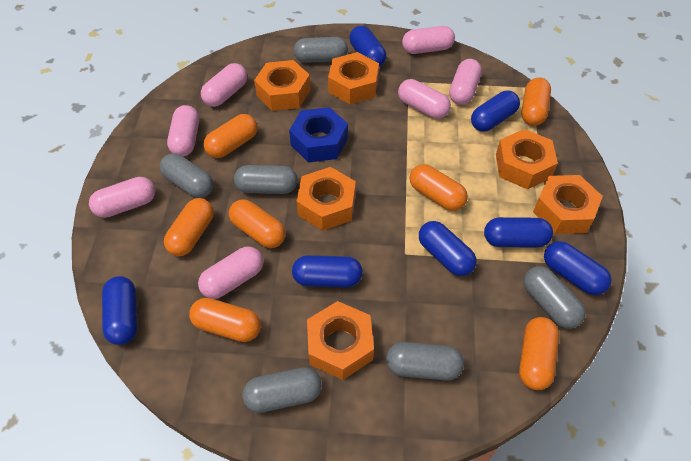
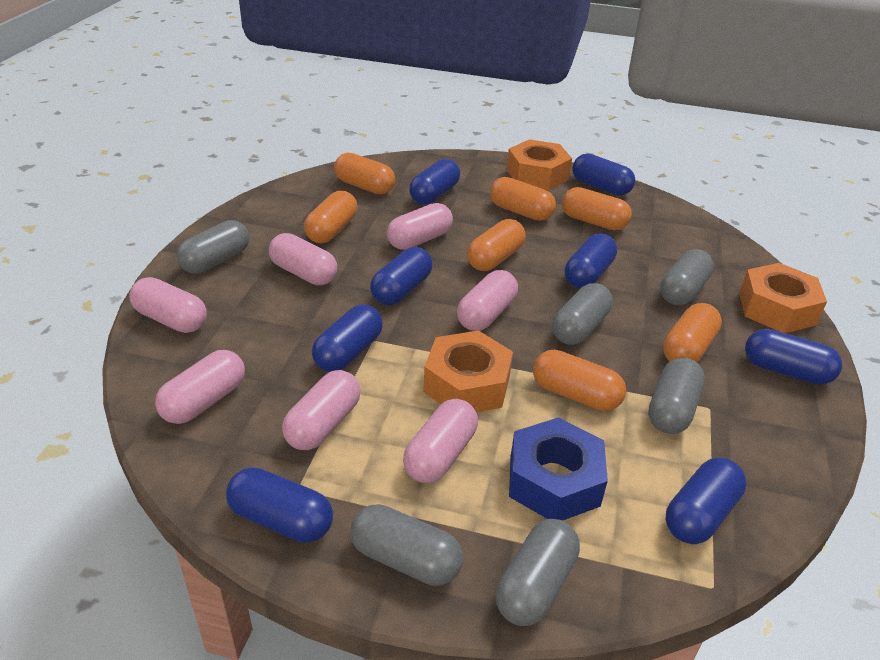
blue capsule: 7 -> 8
orange nut: 6 -> 3

